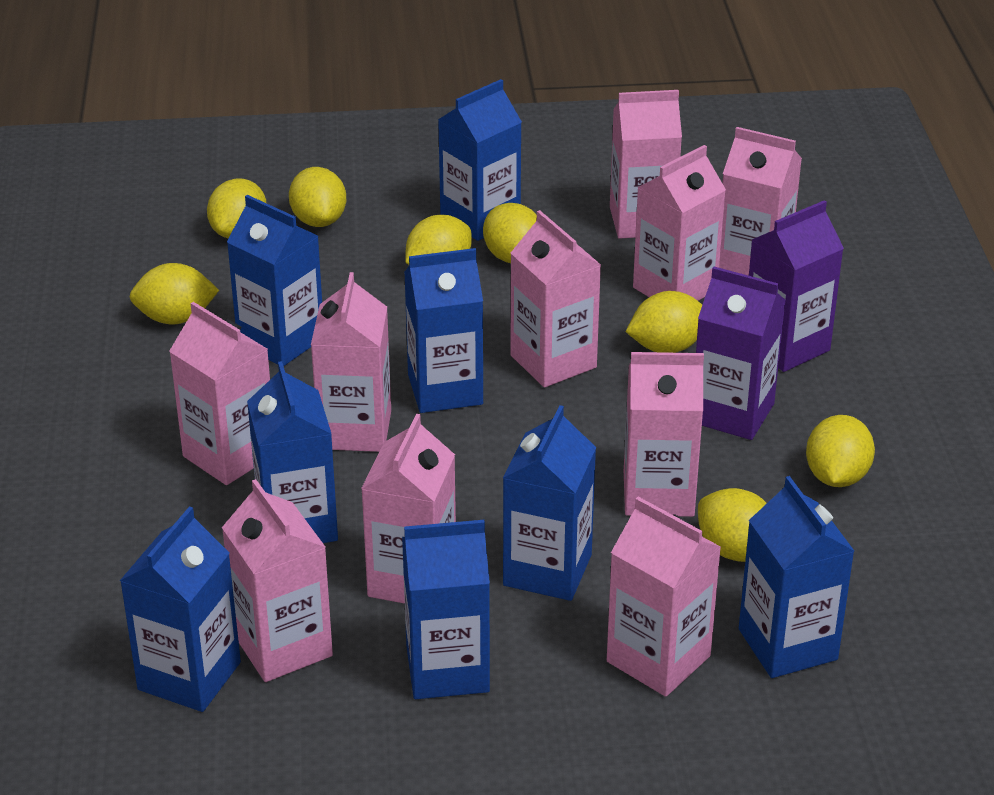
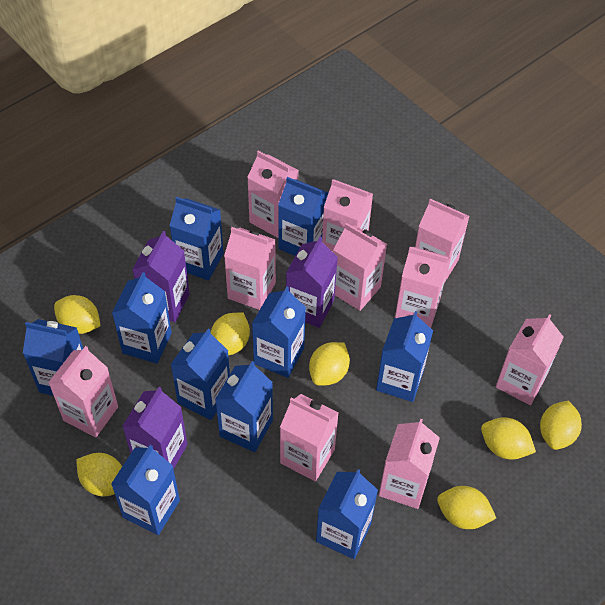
blue carton: 8 -> 10
purple carton: 2 -> 3
yellow lemon: 8 -> 7

